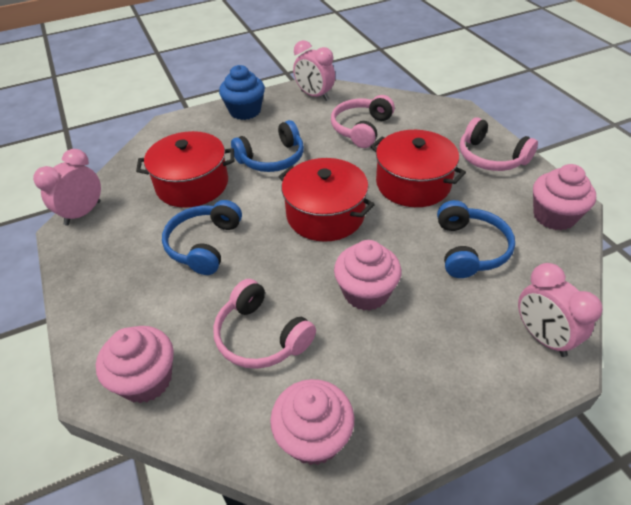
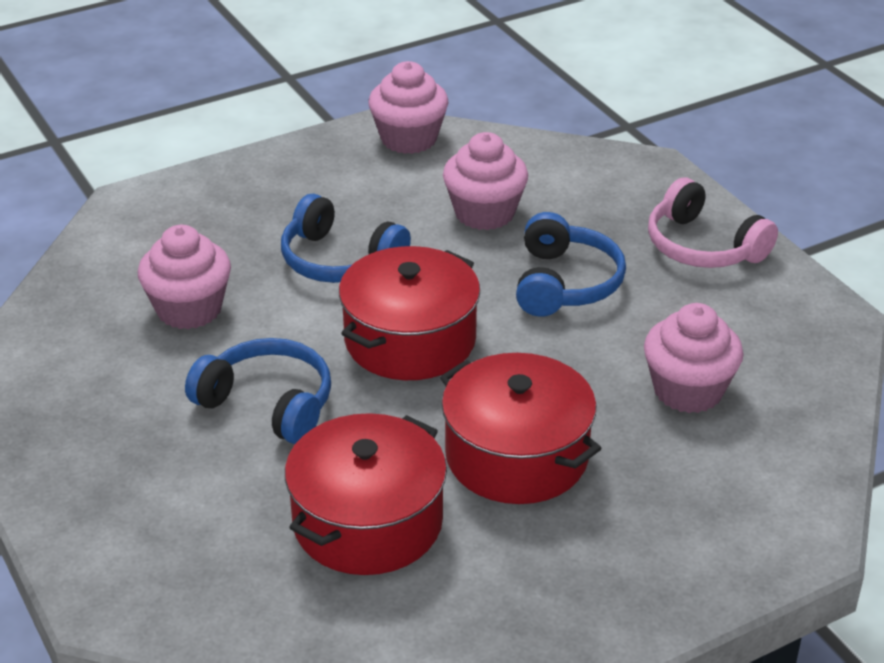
blue cupcake: 1 -> 0
pink clock: 3 -> 0
pink headphones: 3 -> 1

